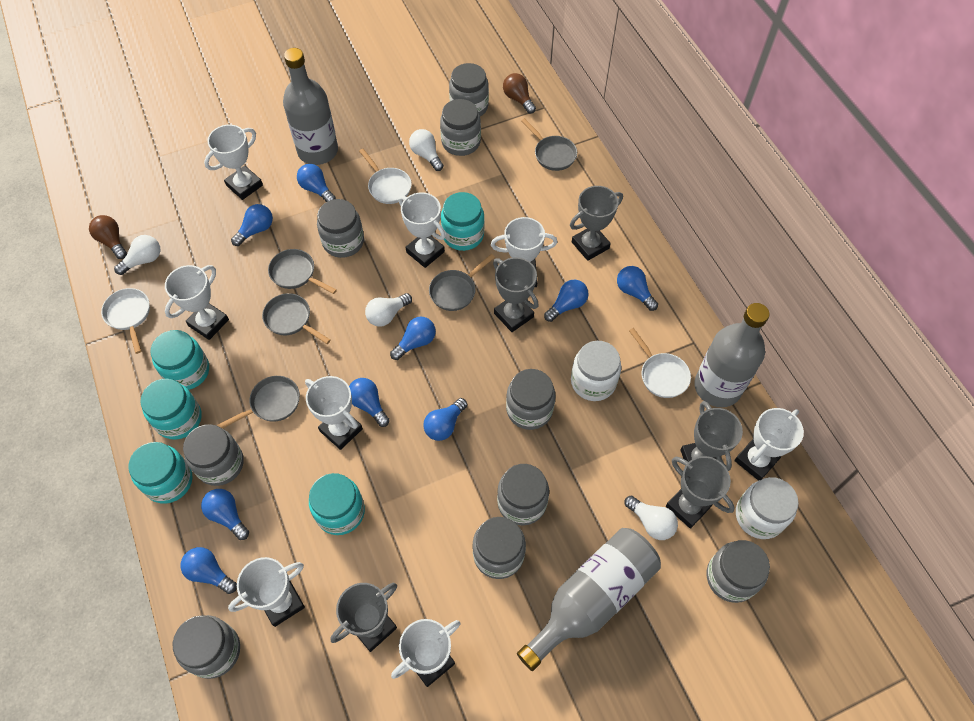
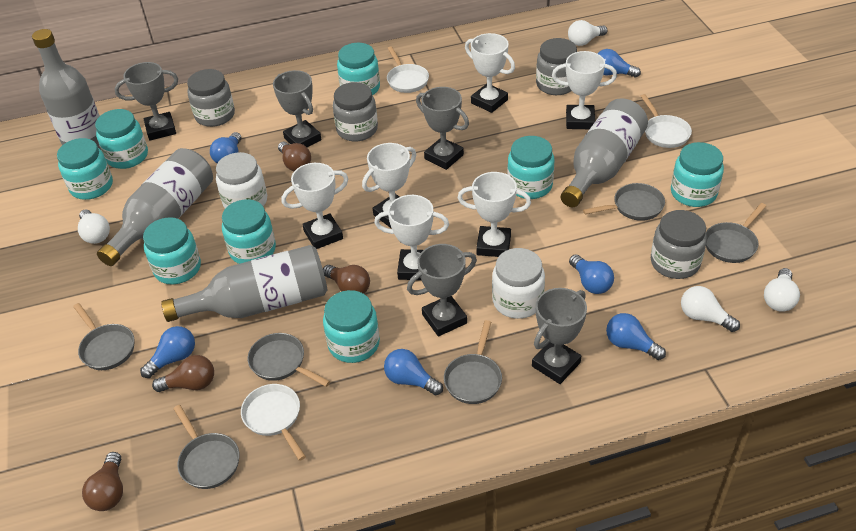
blue light bulb: 9 -> 6
brown light bulb: 2 -> 4
grey bottle: 3 -> 4
grey jar: 9 -> 4
grey pan: 5 -> 6
turquoise jar: 5 -> 8
white trophy: 8 -> 6

